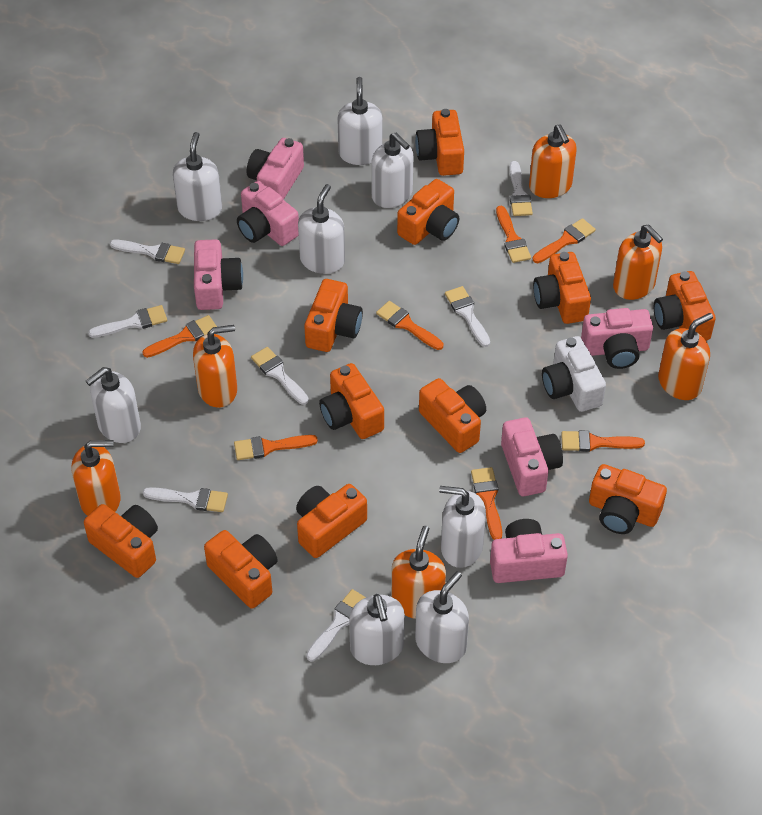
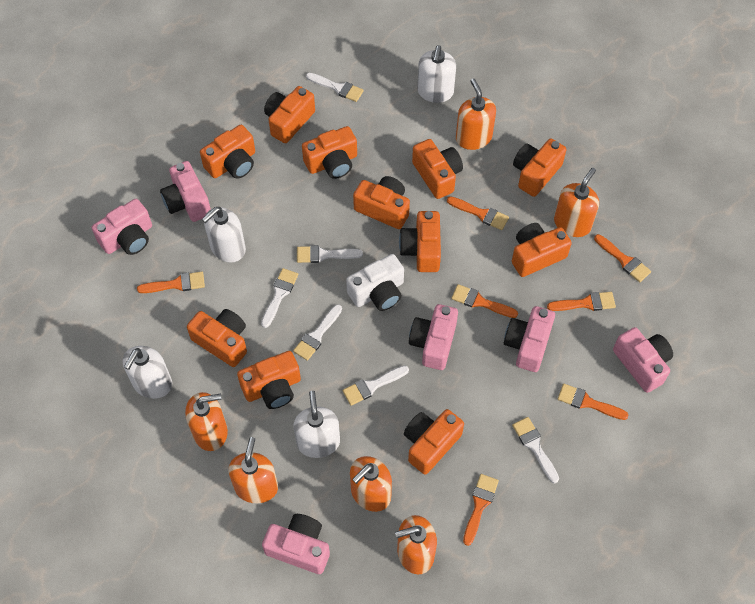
white brush: 7 -> 6
white soap dispenser: 8 -> 4

